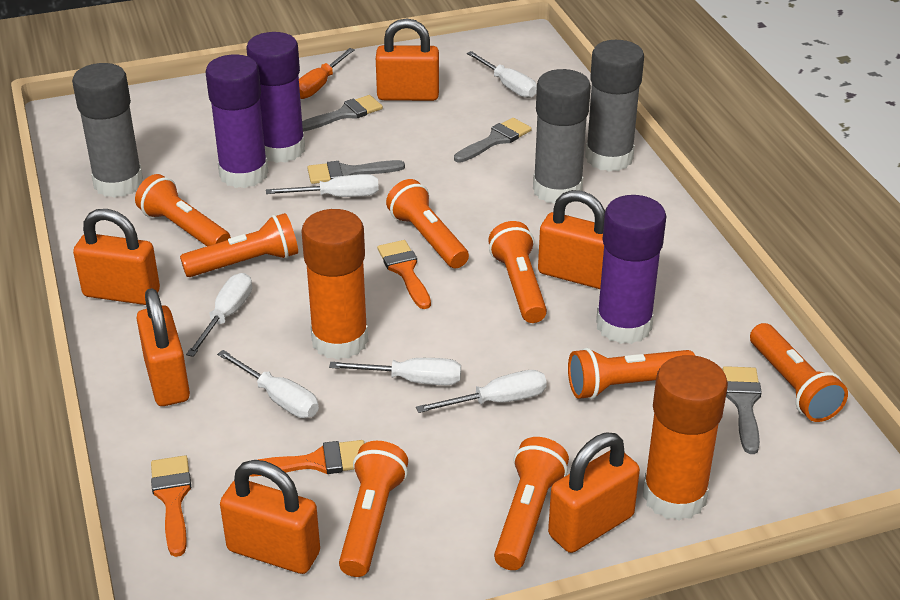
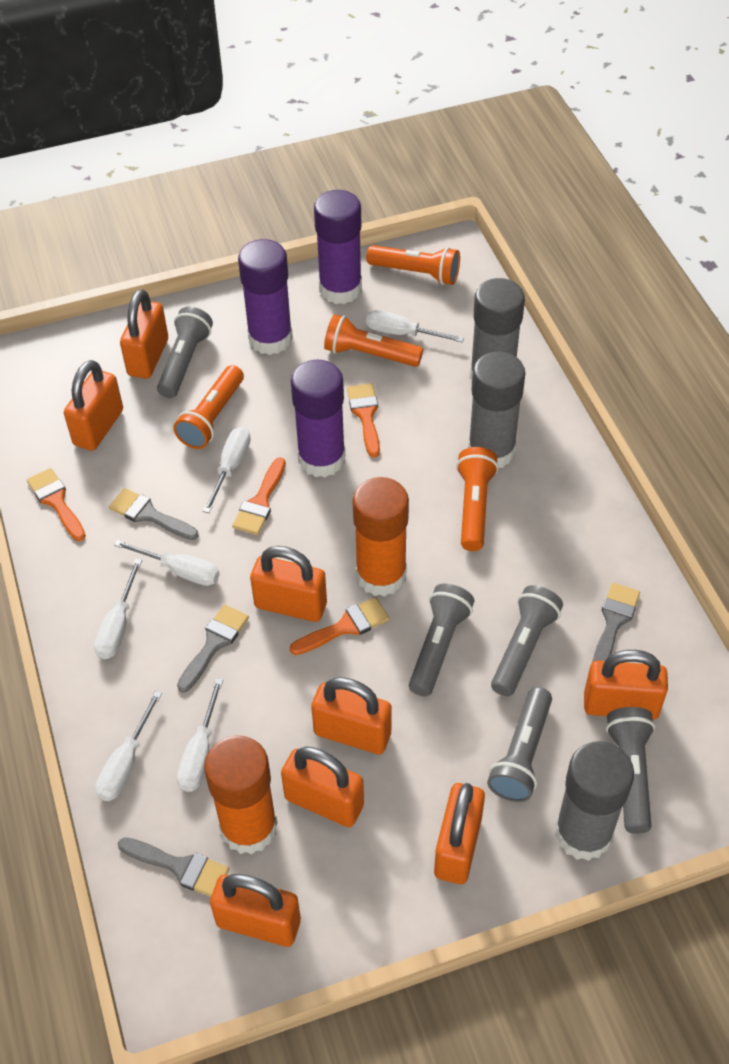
grey flashlight: 0 -> 5
orange brush: 3 -> 4
orange flashlight: 8 -> 4
orange padlock: 6 -> 8
orange screwdriver: 1 -> 0

